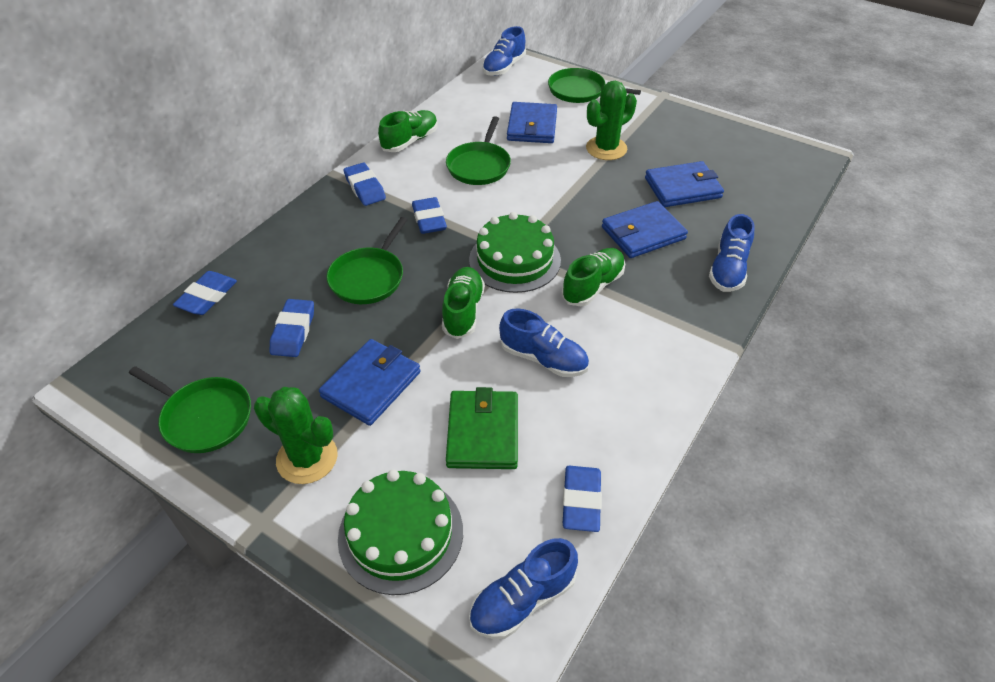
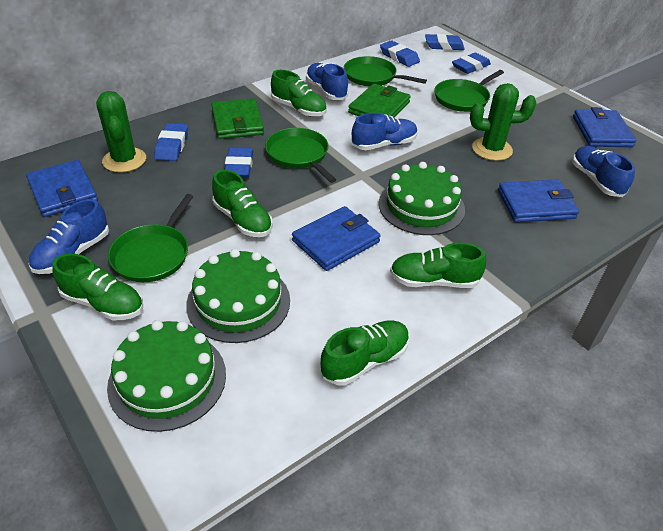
green cake: 2 -> 3
green shoe: 3 -> 5
green wallet: 1 -> 2

